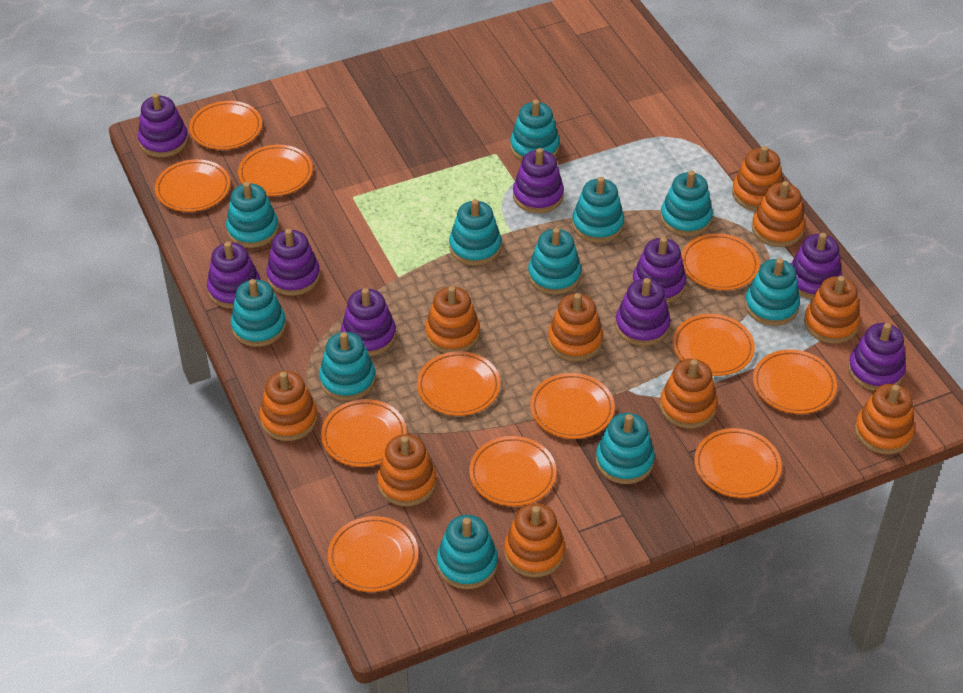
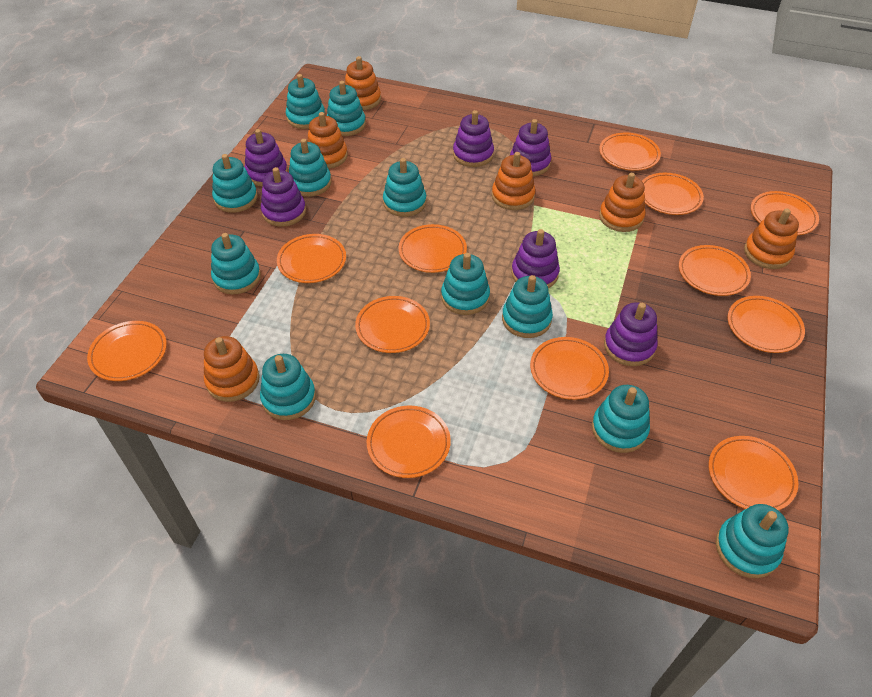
orange stacking toy: 10 -> 6
purple stacking toy: 9 -> 6

